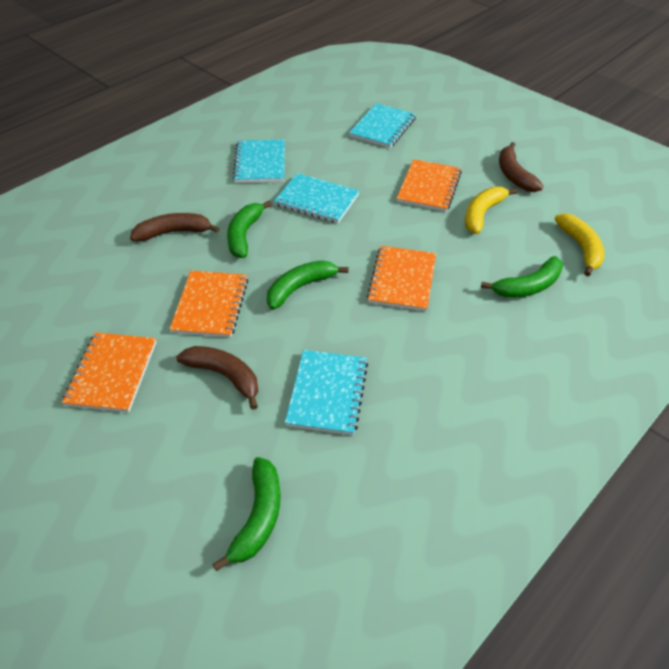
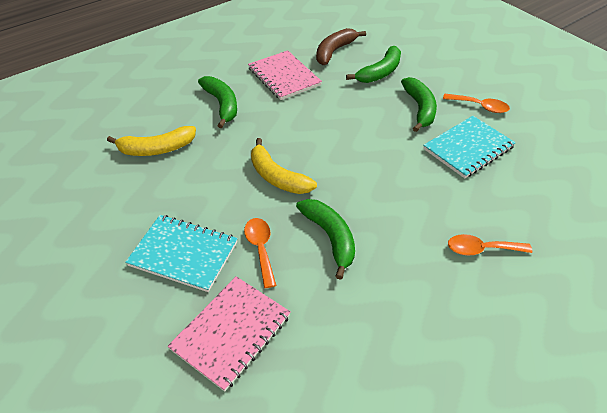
brown banana: 3 -> 1
orange notebook: 4 -> 0
orange spoon: 0 -> 3
pink notebook: 0 -> 2
turquoise notebook: 4 -> 2

